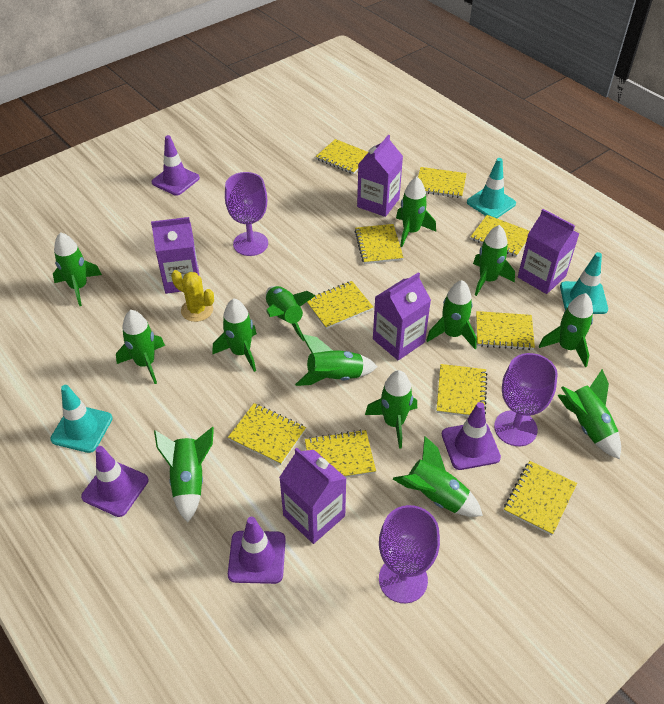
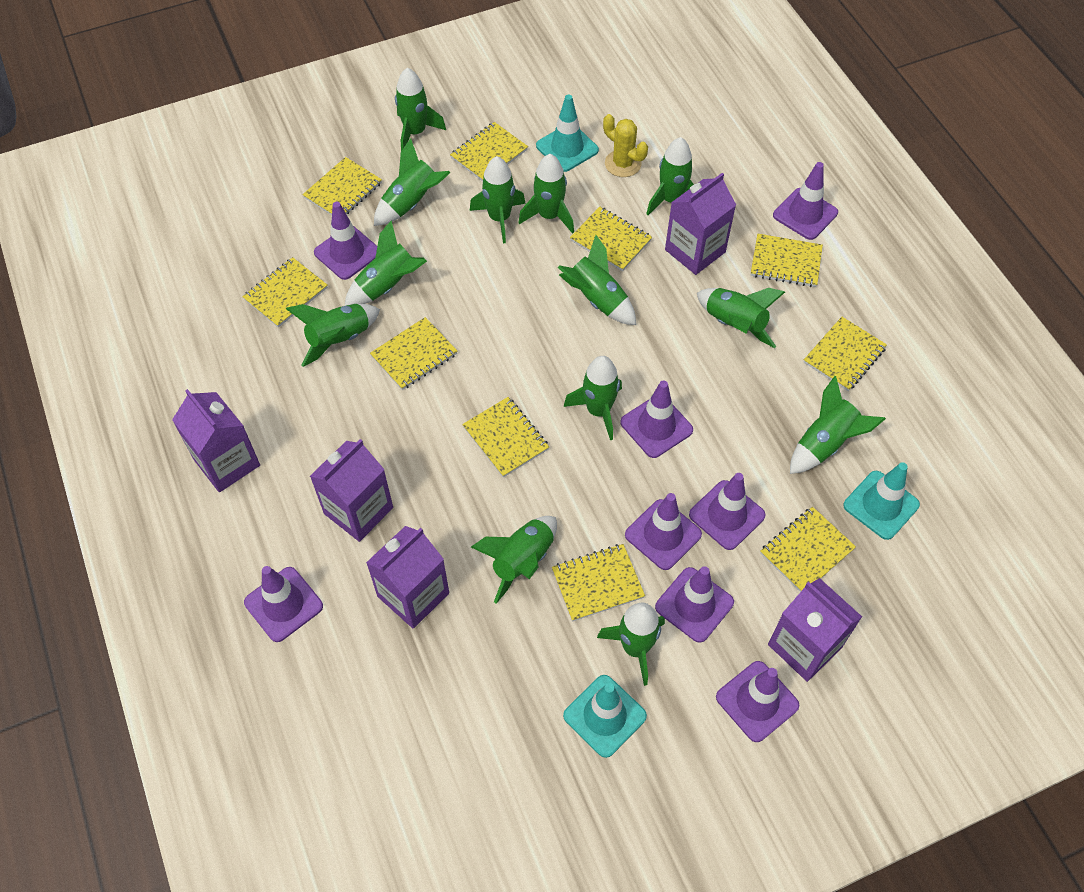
purple goblet: 3 -> 0
purple traffic cone: 4 -> 8

